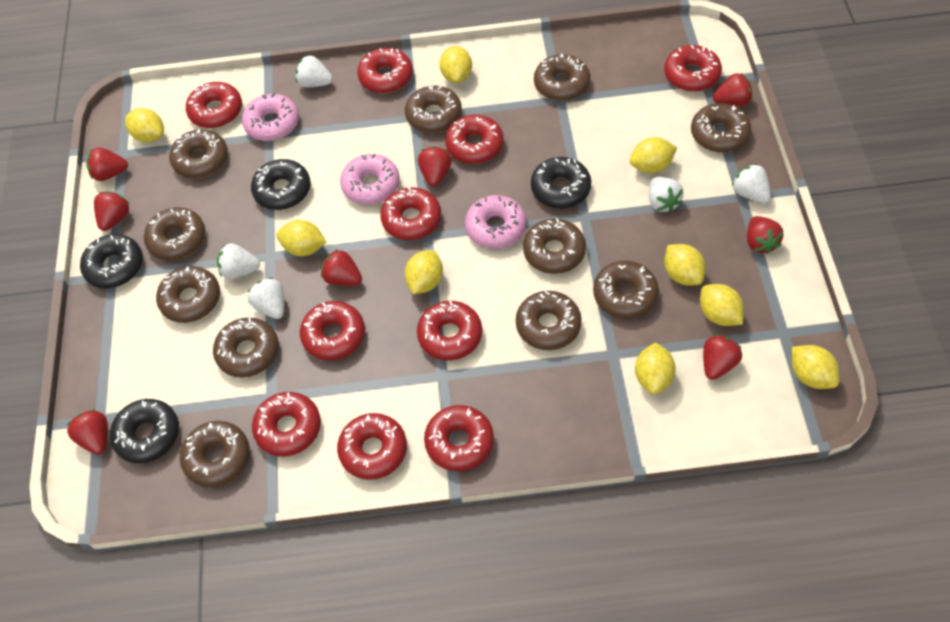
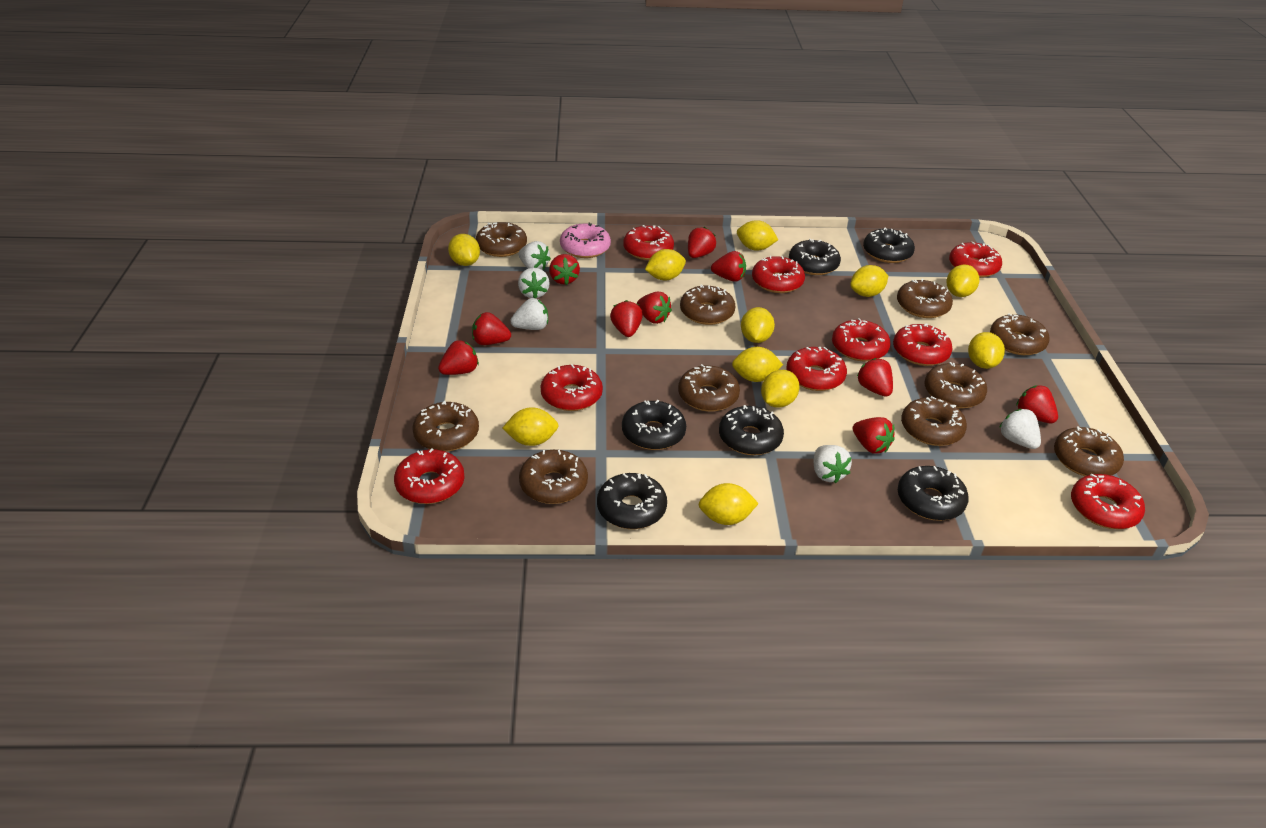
black donut: 4 -> 6
brown donut: 11 -> 10
pink donut: 3 -> 1
red donut: 10 -> 9
red strawberry: 8 -> 10
yellow lemon: 9 -> 11

